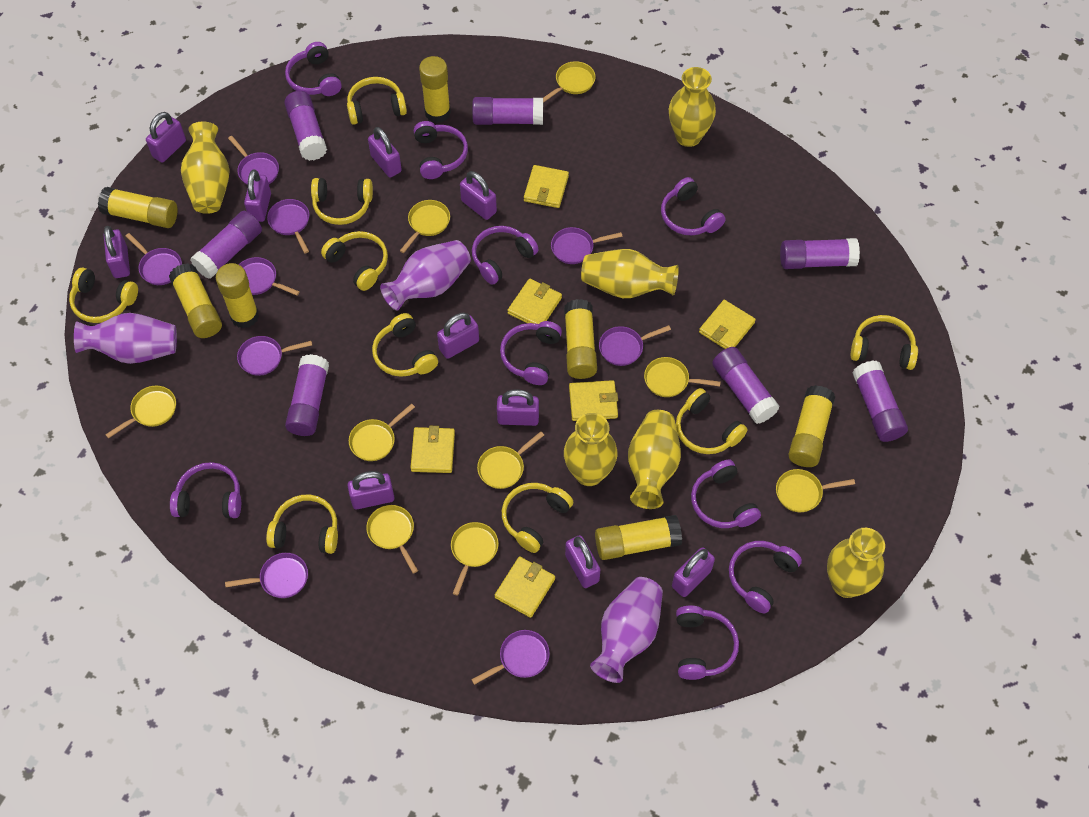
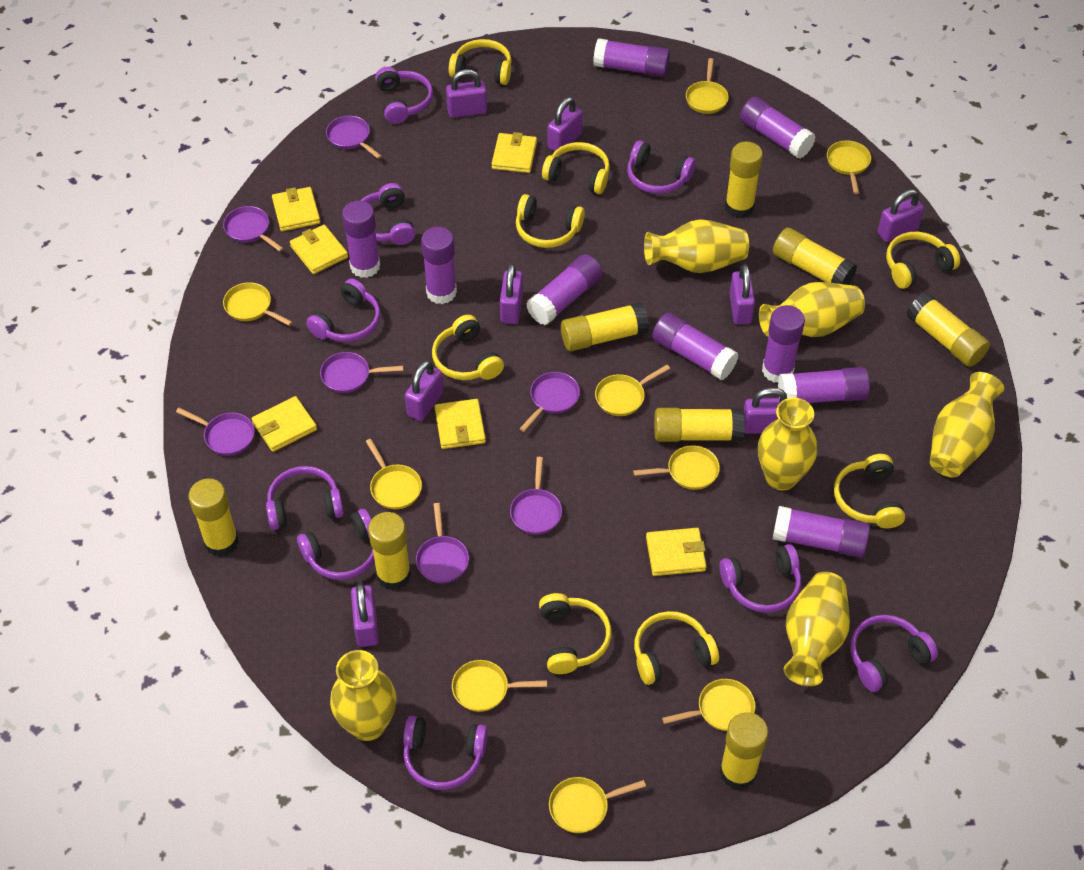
purple glue stick: 7 -> 9
purple padlock: 10 -> 8
purple pan: 9 -> 7
purple vase: 3 -> 0
yellow glue stick: 7 -> 8
yellow headphones: 9 -> 8

